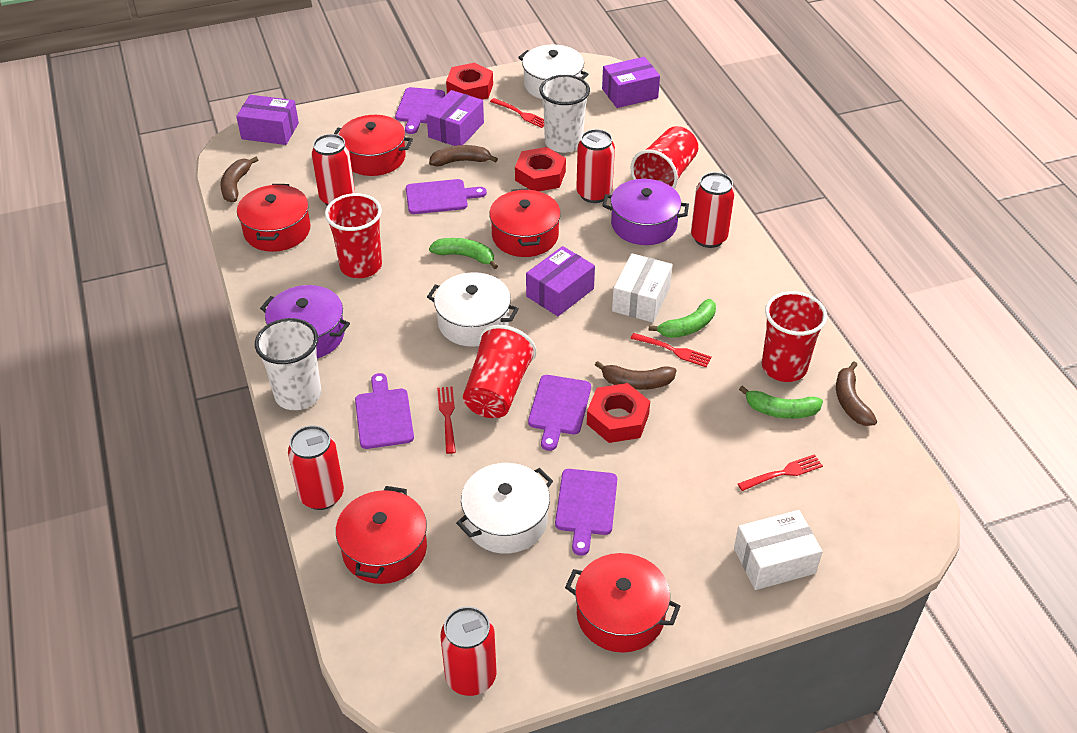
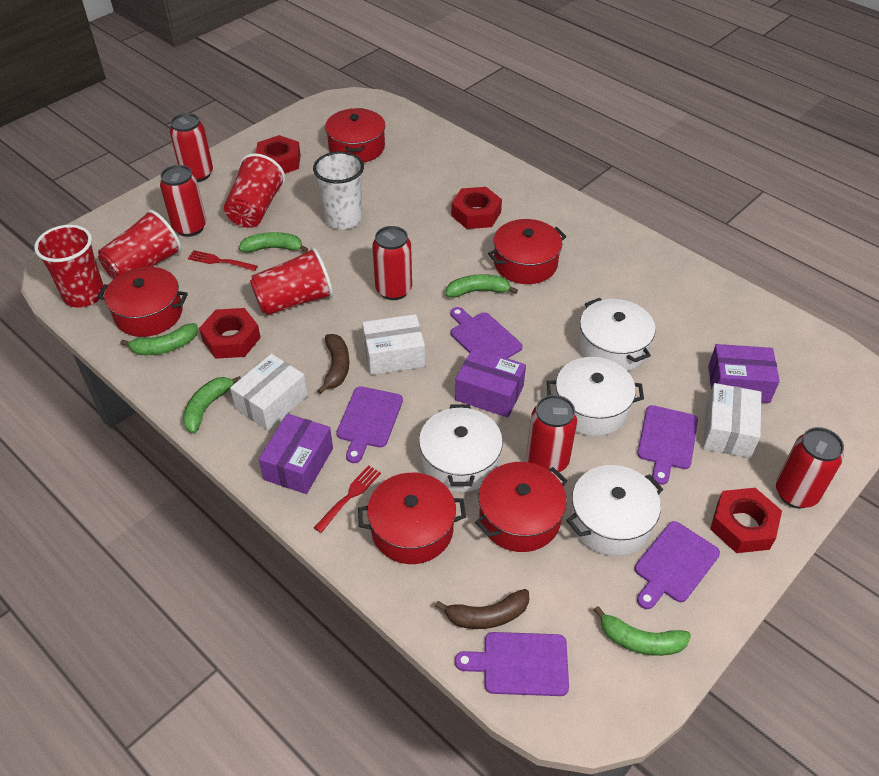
brown banana: 4 -> 2
green banana: 3 -> 5
purple box: 4 -> 3
purple pot: 2 -> 0
red fork: 4 -> 2
red nut: 3 -> 4
white box: 2 -> 3
white cup: 2 -> 1
white pot: 3 -> 4

